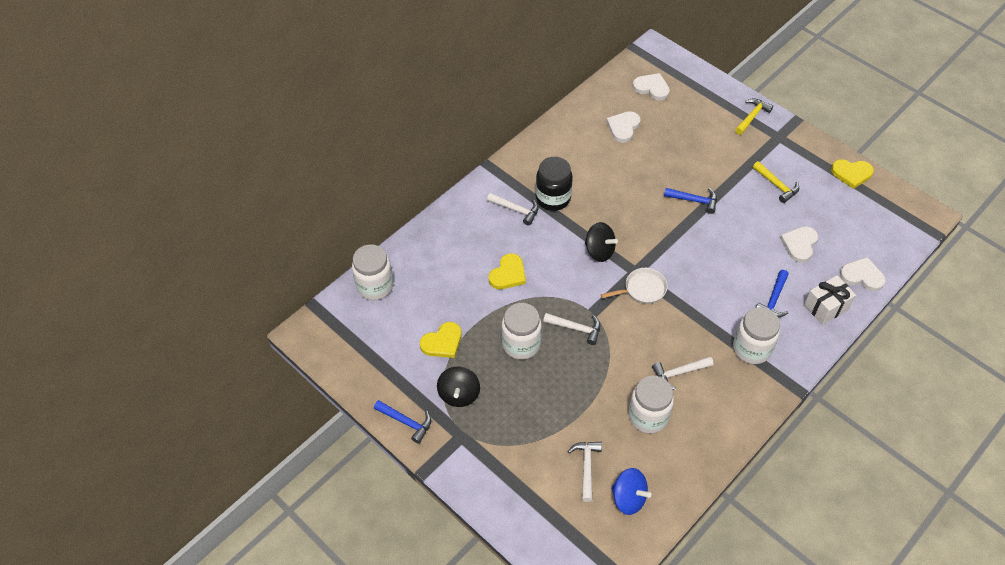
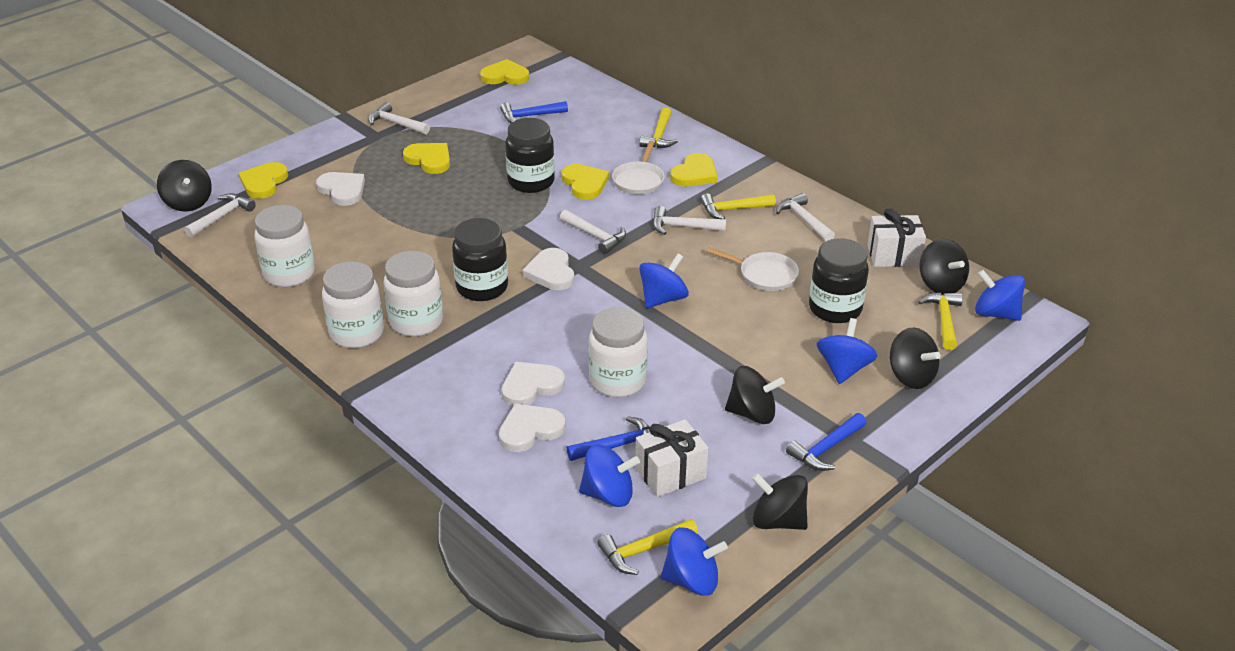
black jar: 1 -> 3
black spinning top: 2 -> 5
blue spinning top: 1 -> 5
white gift: 1 -> 2
white hammer: 4 -> 5
white pan: 1 -> 2
yellow hammer: 2 -> 4
yellow heart: 3 -> 5

